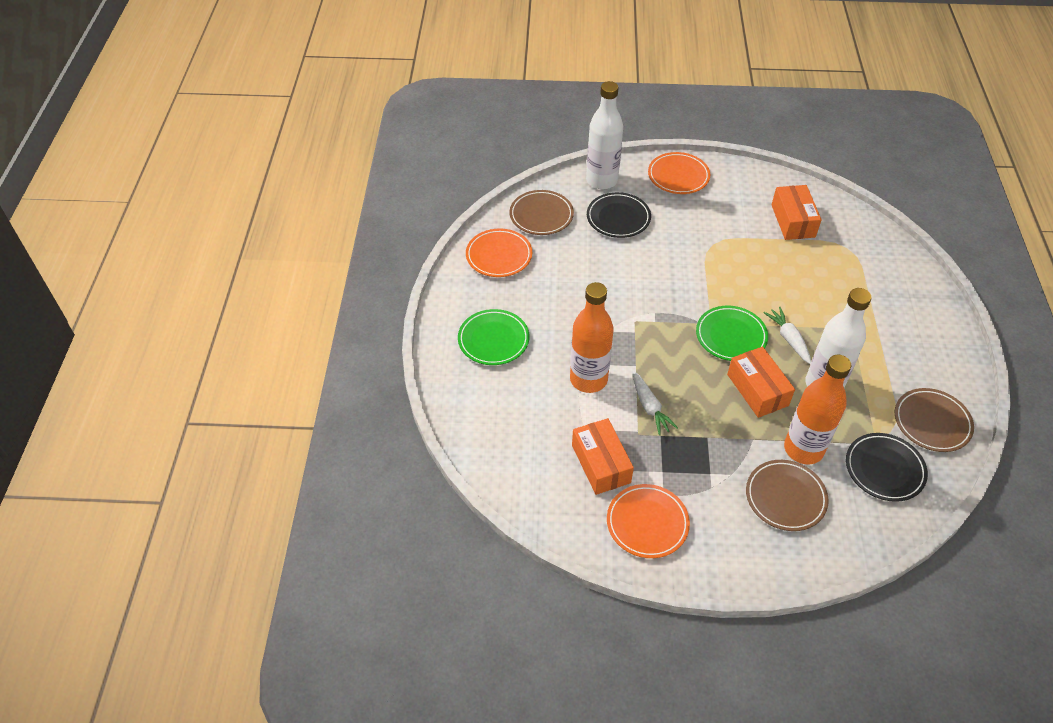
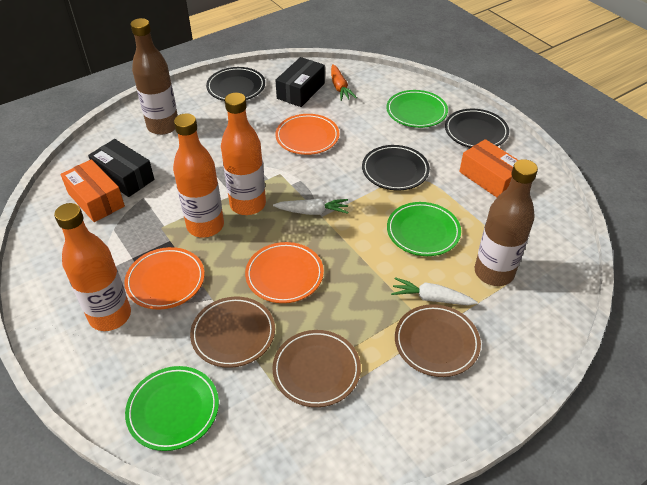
black box: 0 -> 2
black plate: 2 -> 3
brown bottle: 0 -> 2
green plate: 2 -> 3
orange bottle: 2 -> 3
orange box: 3 -> 2
orange carrot: 0 -> 1
white bottle: 2 -> 0

